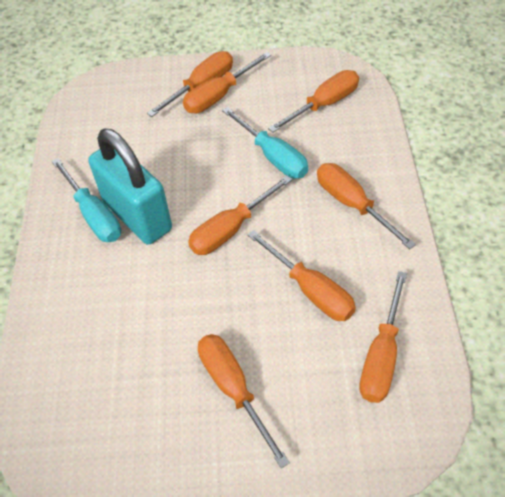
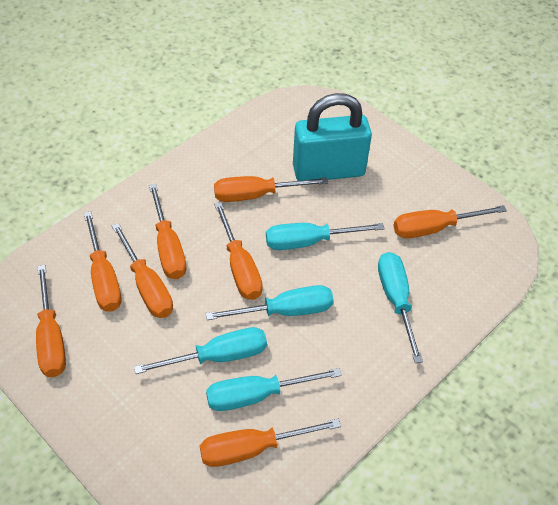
turquoise screwdriver: 2 -> 5

